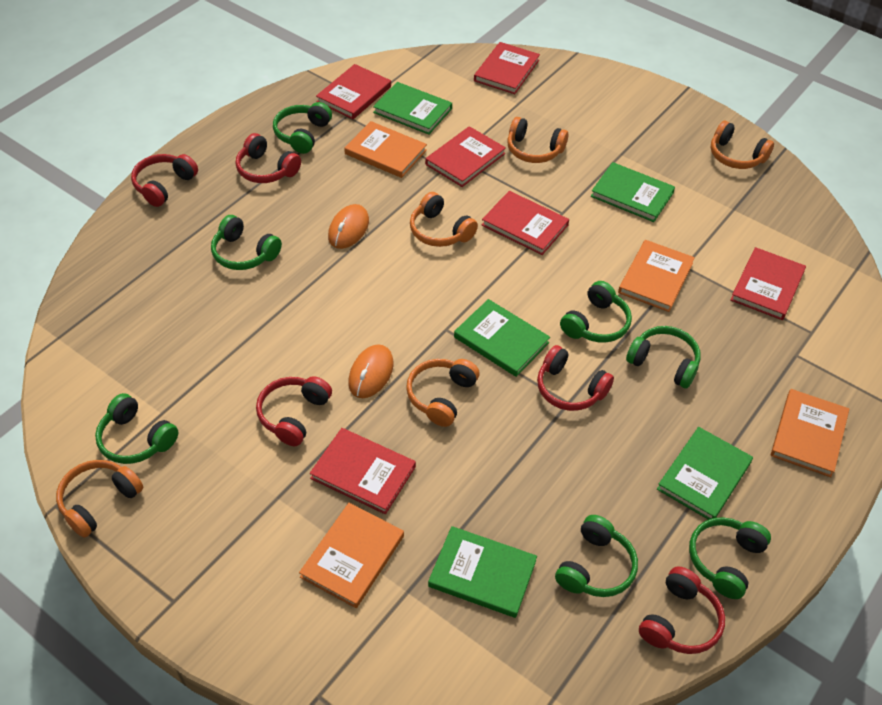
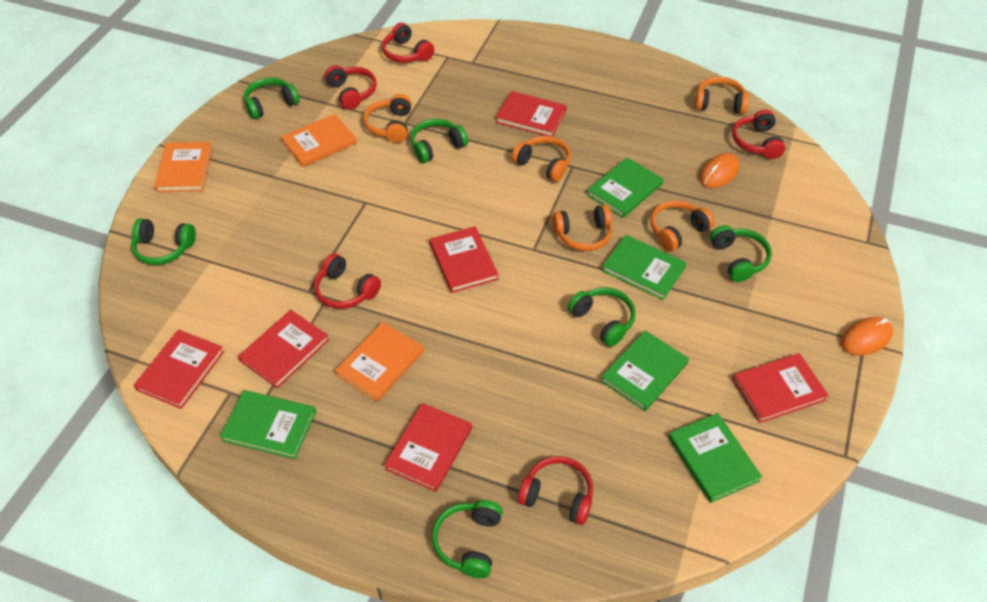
green headphones: 7 -> 6
orange book: 4 -> 3

